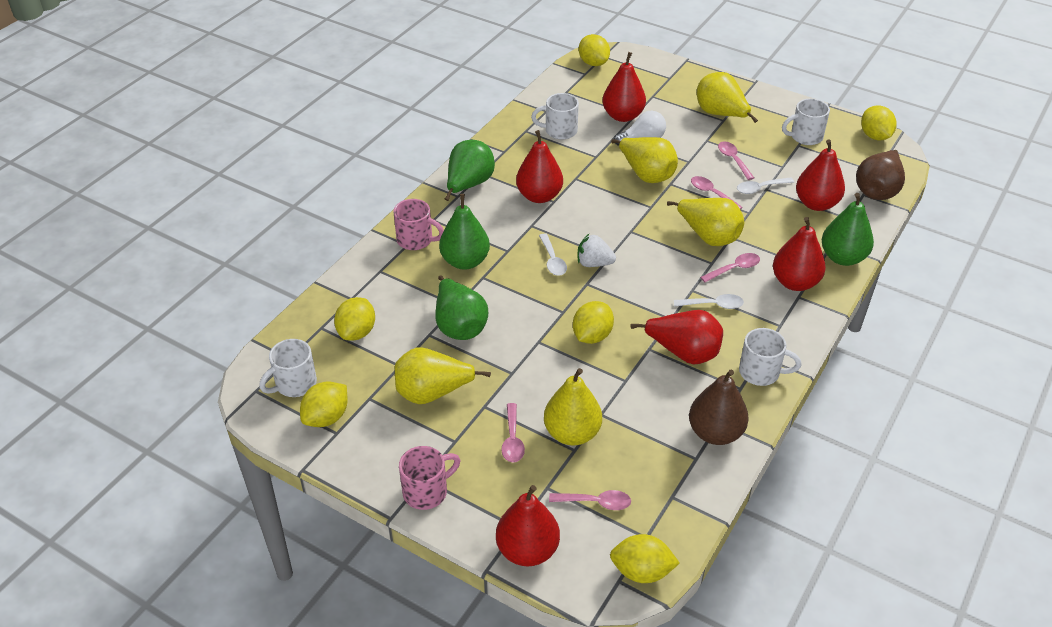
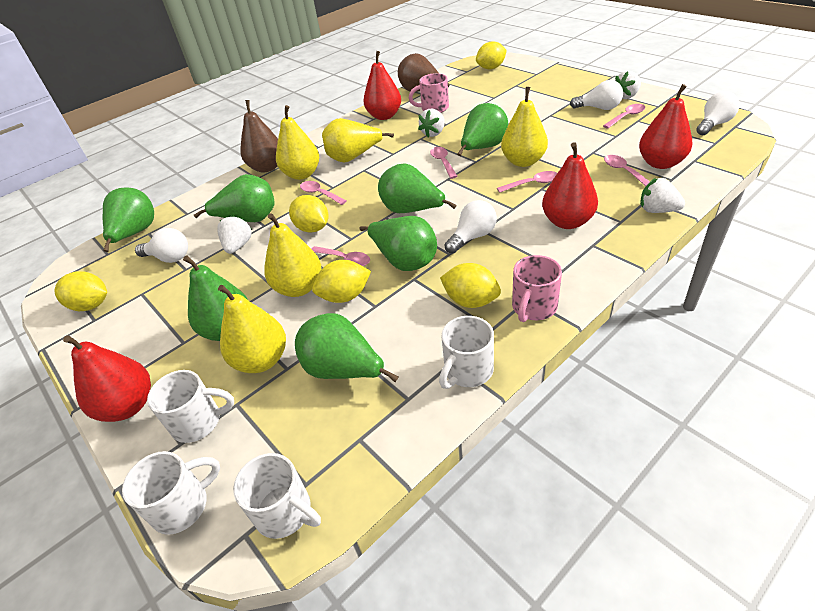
green pear: 4 -> 7
pink spoon: 5 -> 6
red pear: 6 -> 4
white light bulb: 1 -> 4
white spoon: 3 -> 0
white strawberry: 1 -> 4
yellow lemon: 6 -> 5

